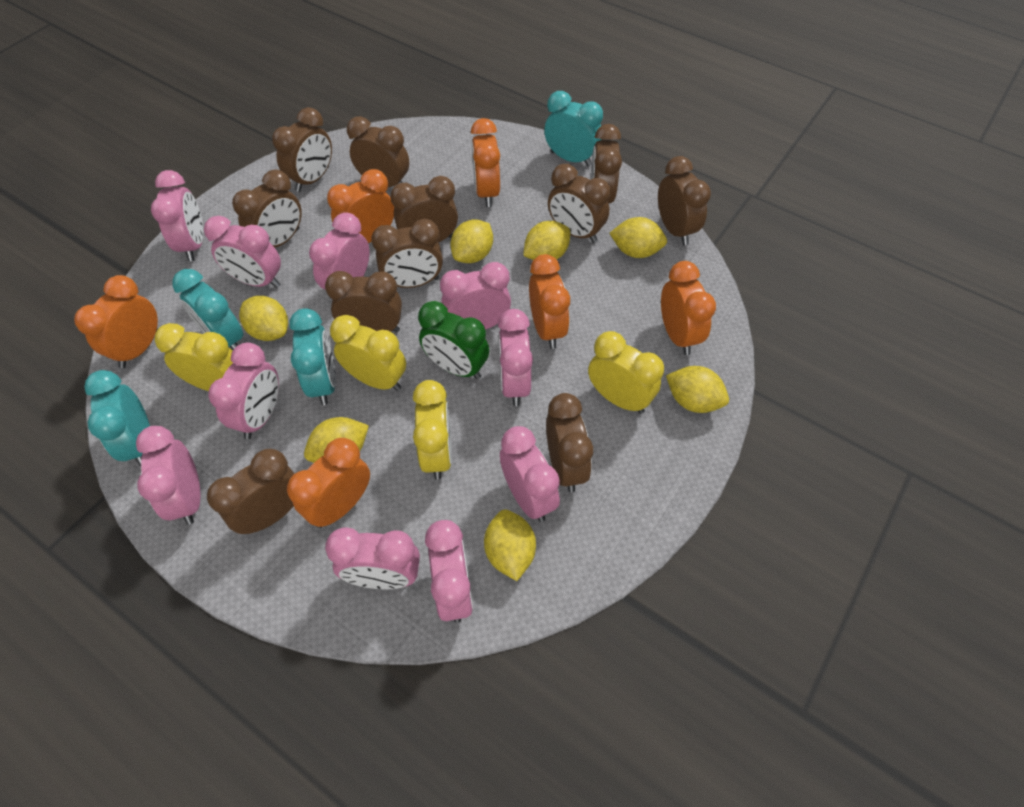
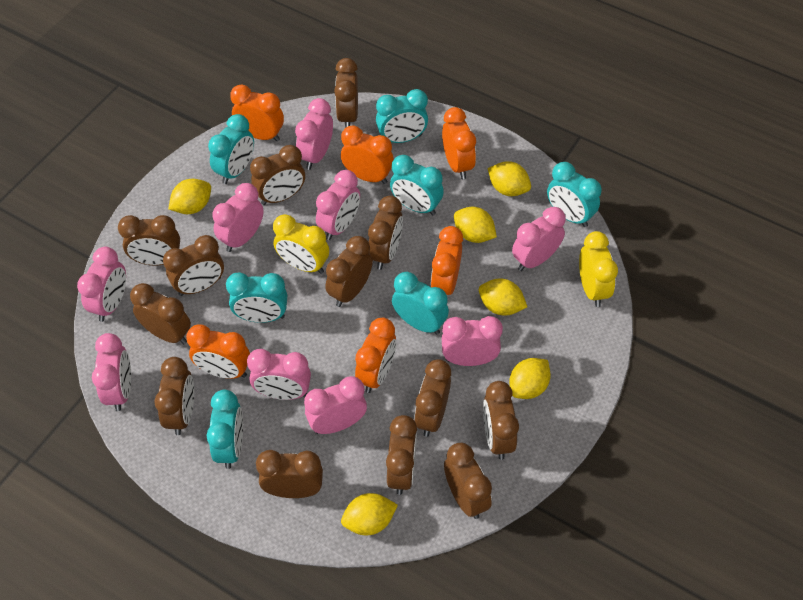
brown clock: 11 -> 13
green clock: 1 -> 0
pink clock: 10 -> 9
turquoise clock: 4 -> 7
yellow clock: 4 -> 2
yellow lemon: 7 -> 6

